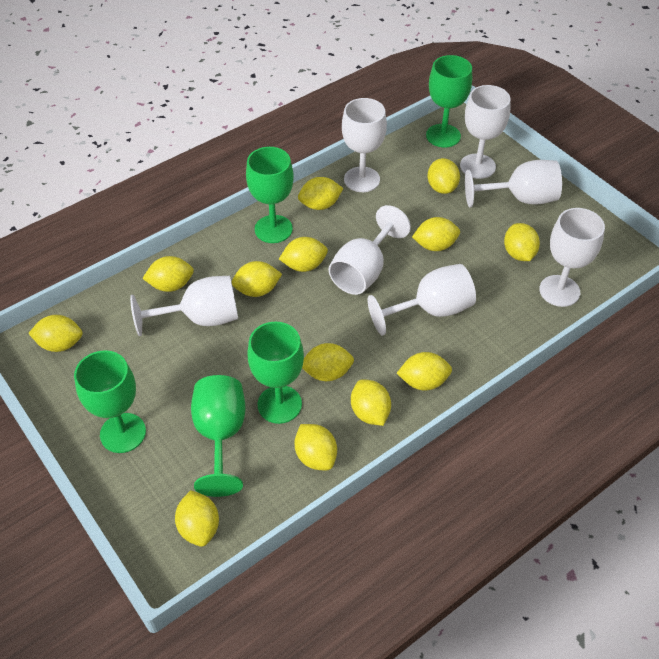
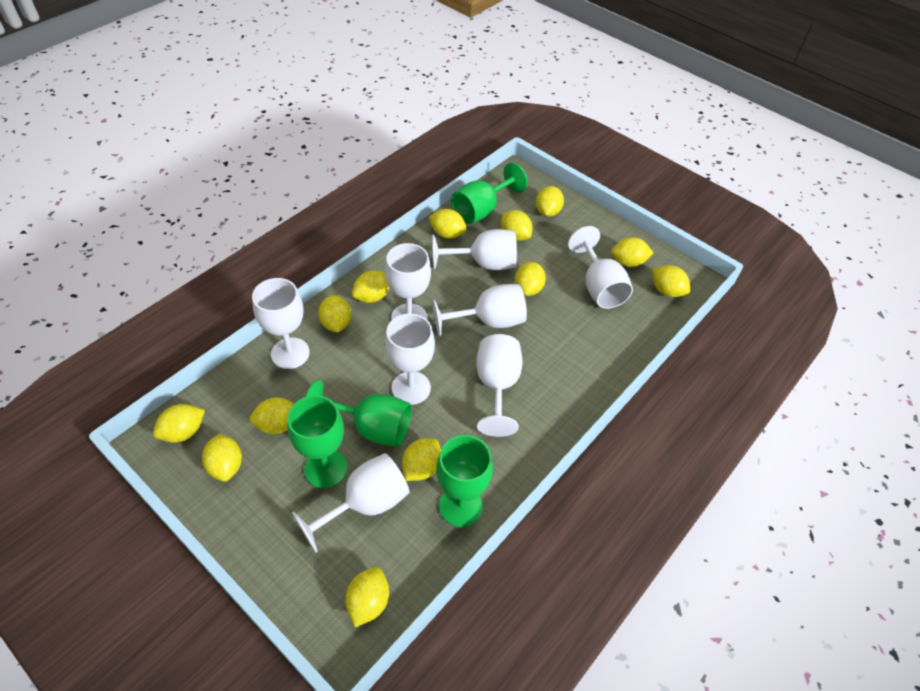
green goblet: 5 -> 4
white goblet: 7 -> 8

